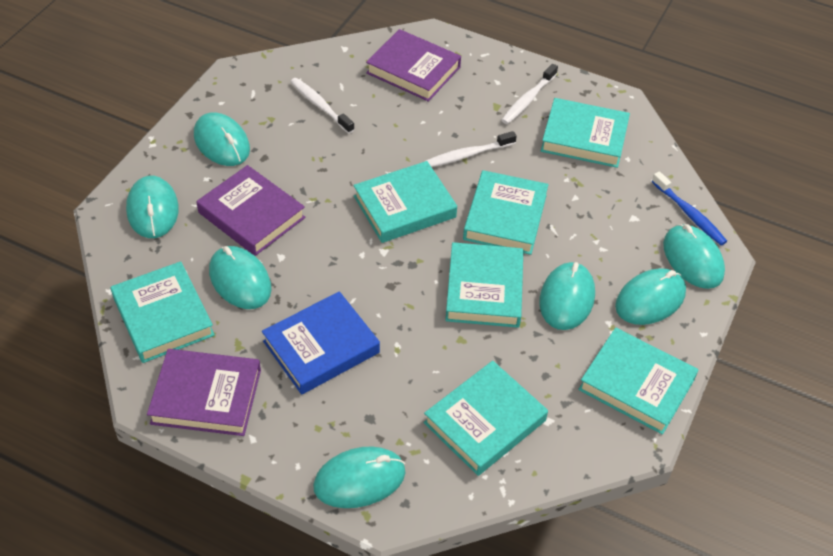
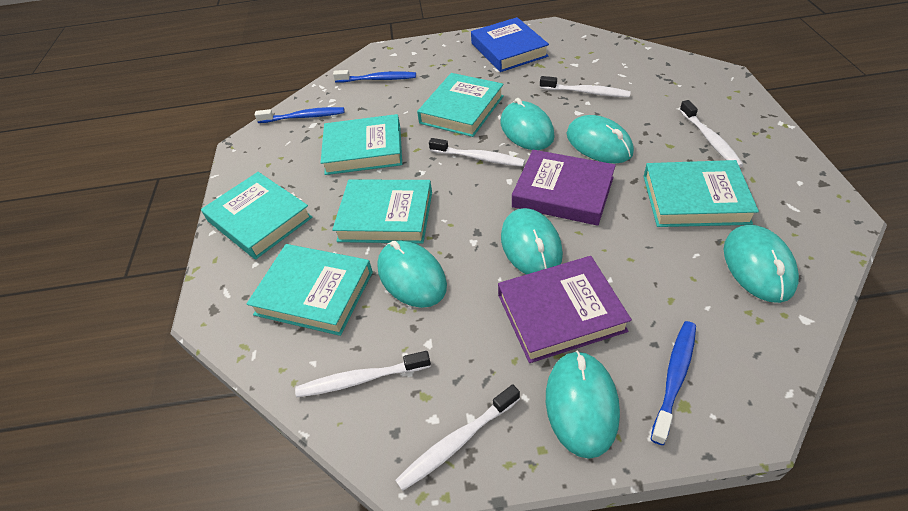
blue toothbrush: 1 -> 3
purple book: 3 -> 2
turquoise book: 7 -> 6
turquoise mouse: 7 -> 6
white toothbrush: 3 -> 5

